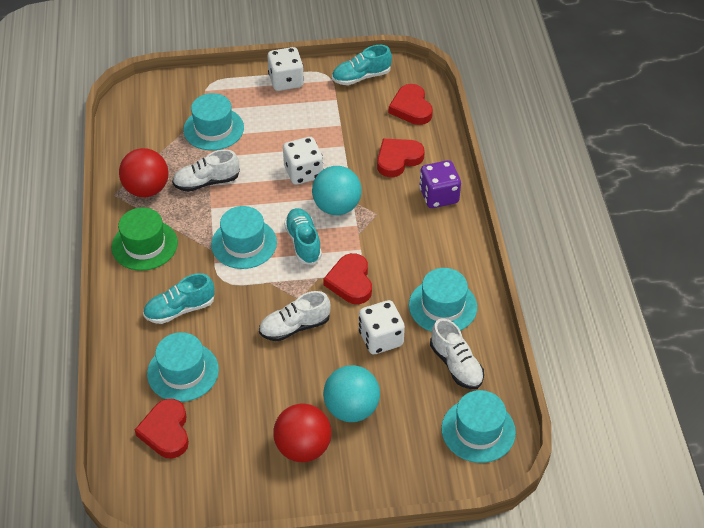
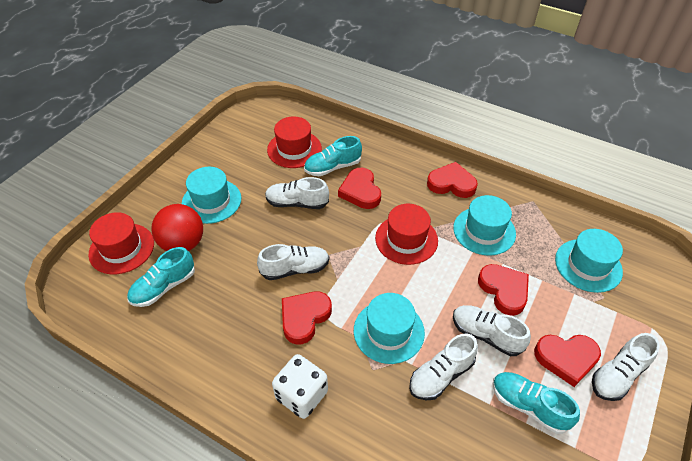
green hat: 1 -> 0
purple dice: 1 -> 0
red ball: 2 -> 1
red hat: 0 -> 3
red heart: 4 -> 5
turquoise ball: 2 -> 0
turquoise hat: 5 -> 4
white dice: 3 -> 1
white shoe: 3 -> 5

